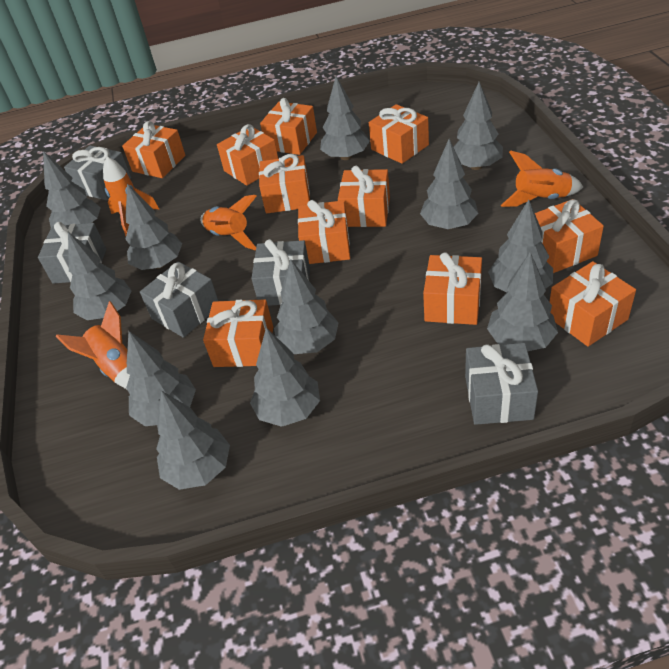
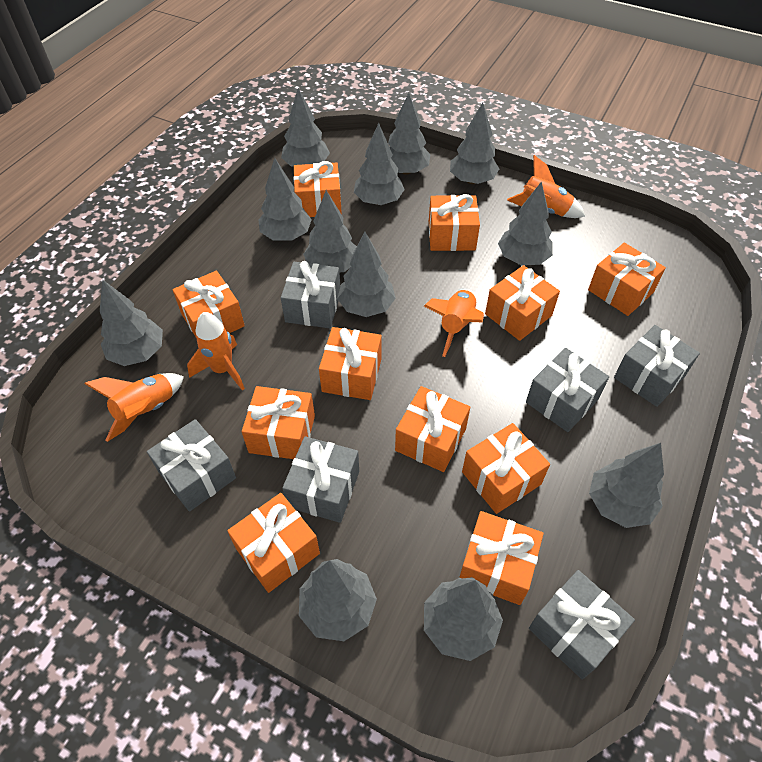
grey gift: 5 -> 6

